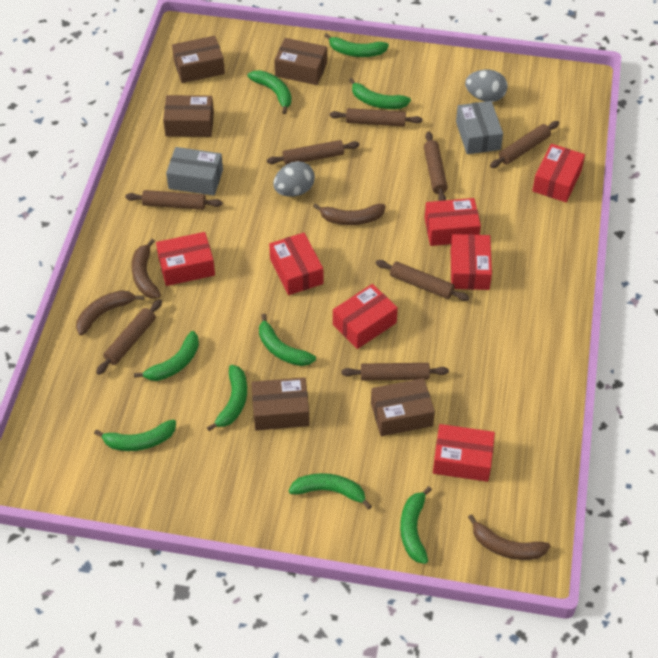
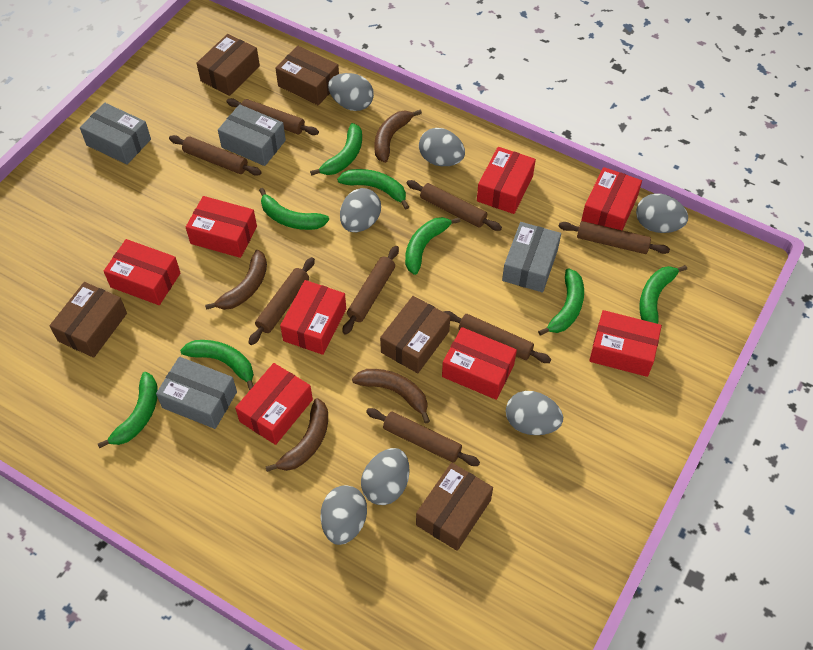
green banana: 9 -> 8
grey box: 2 -> 4
grey egg: 2 -> 7
red box: 7 -> 8

